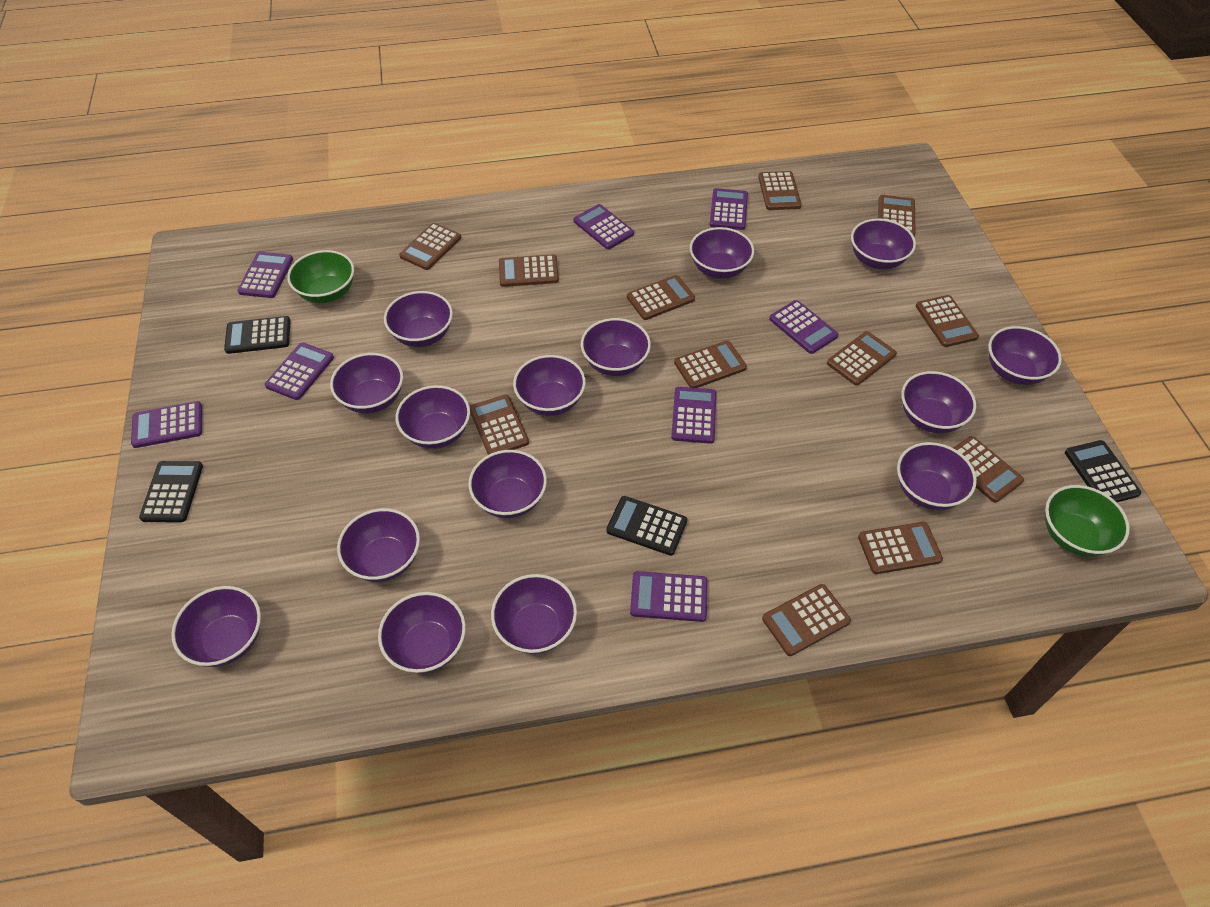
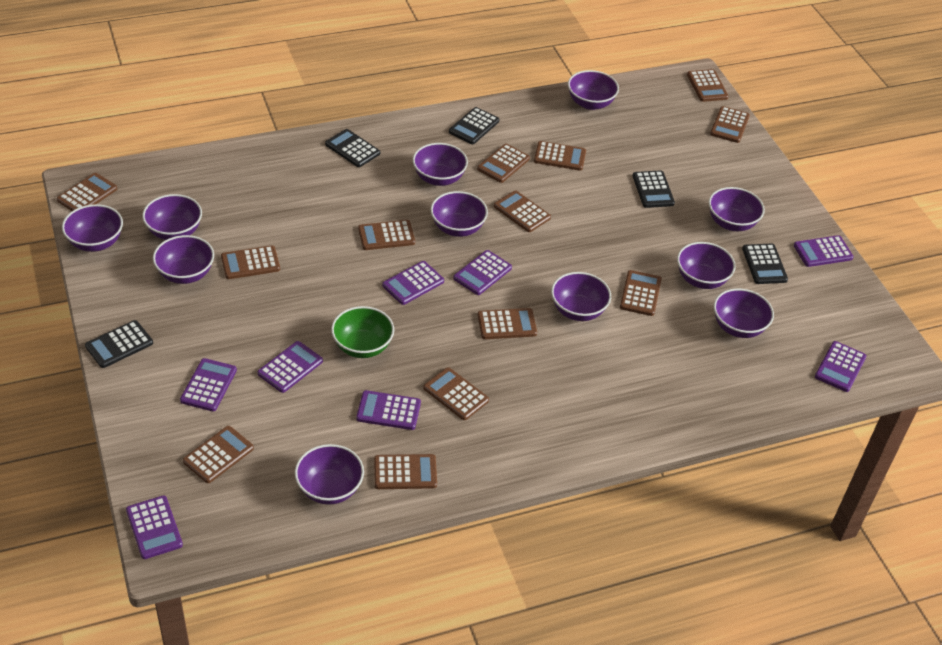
black calculator: 4 -> 5
brown calculator: 12 -> 13
green bowl: 2 -> 1
purple bowl: 15 -> 11

